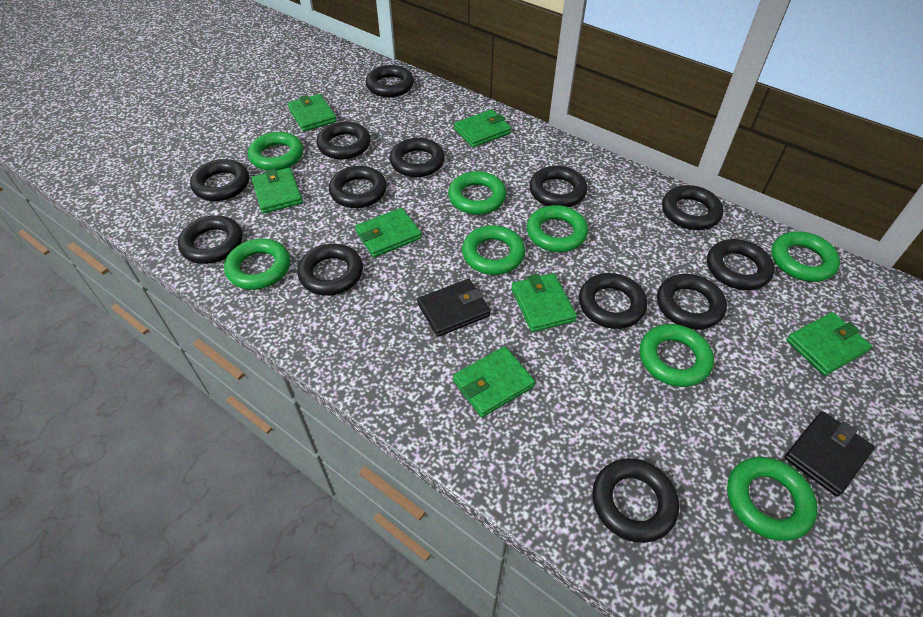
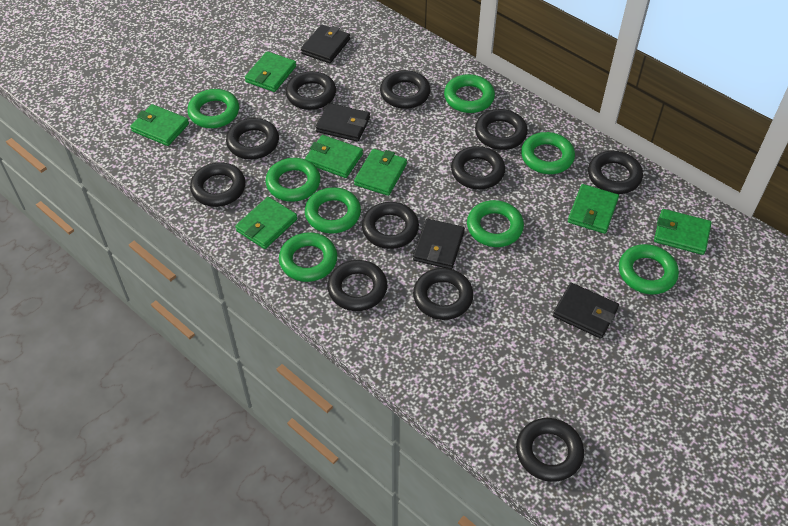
black ring: 13 -> 11
black wallet: 2 -> 4

